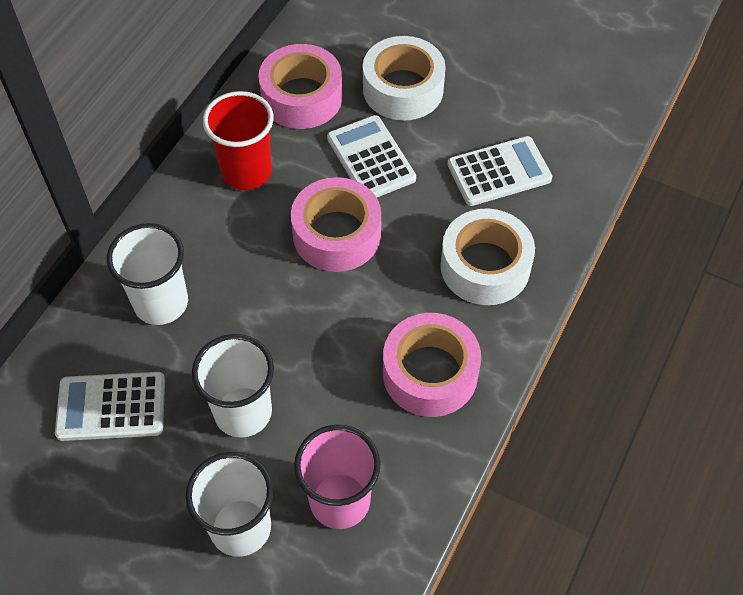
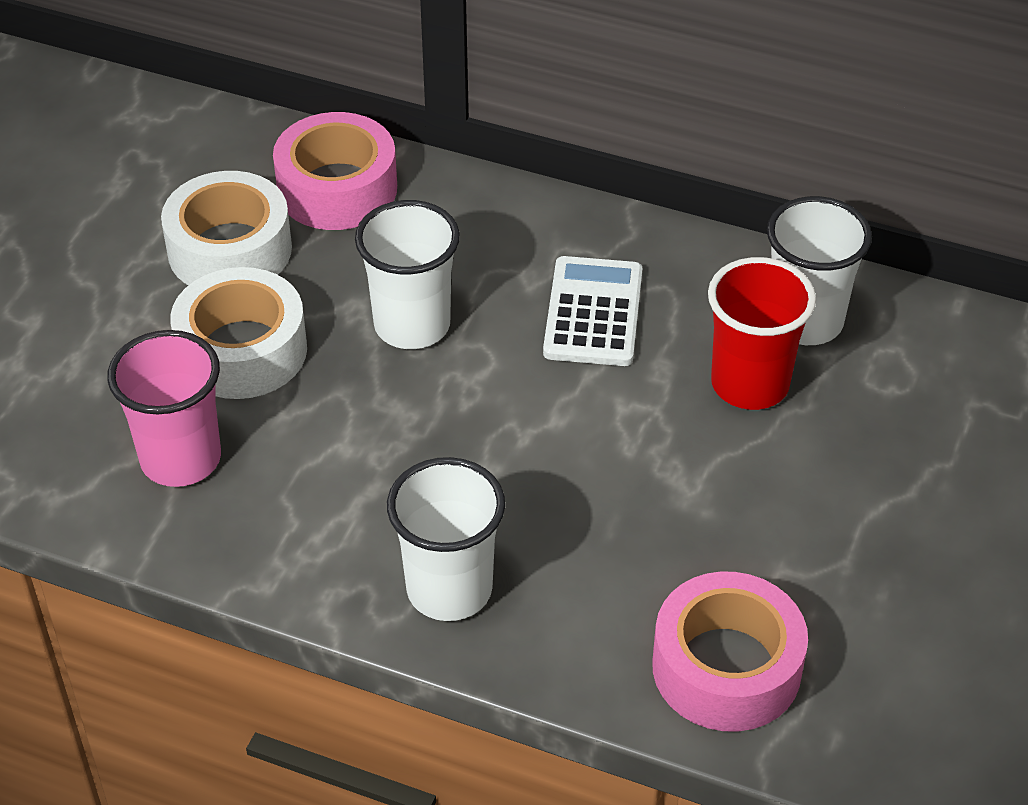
pink tape: 3 -> 2
white calculator: 3 -> 1

